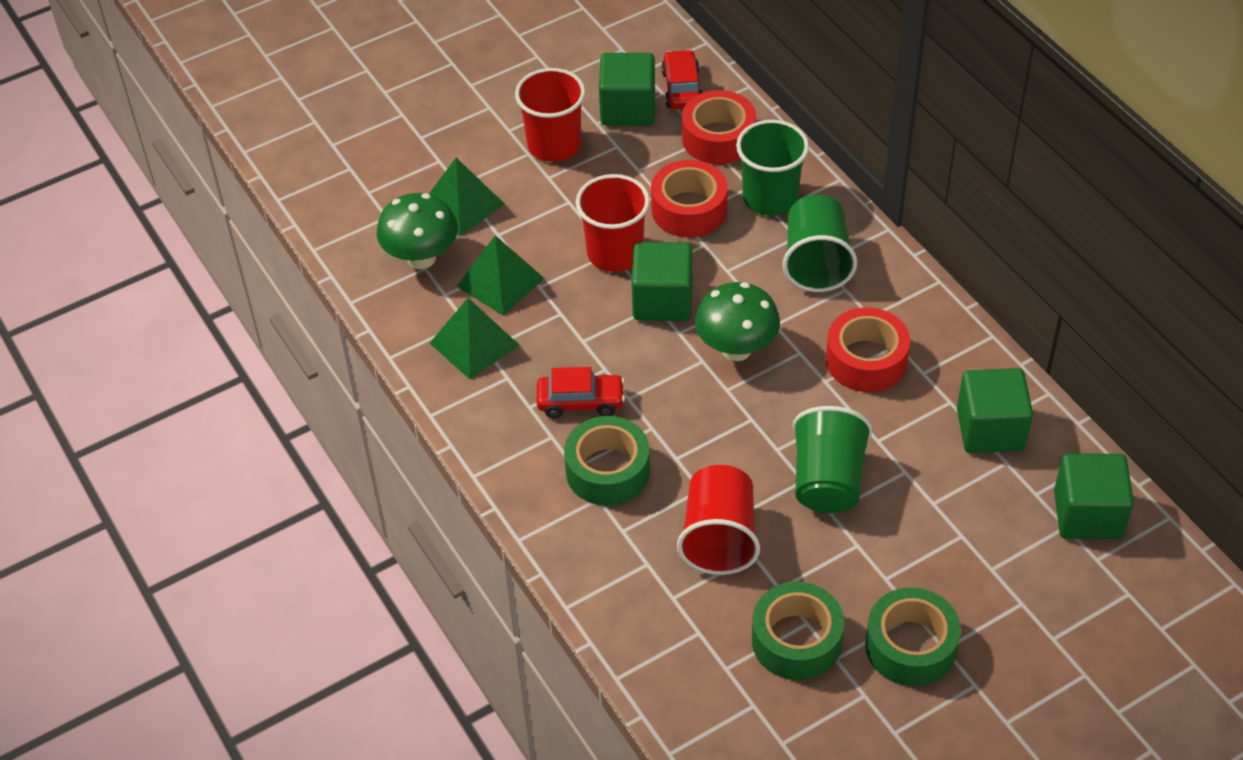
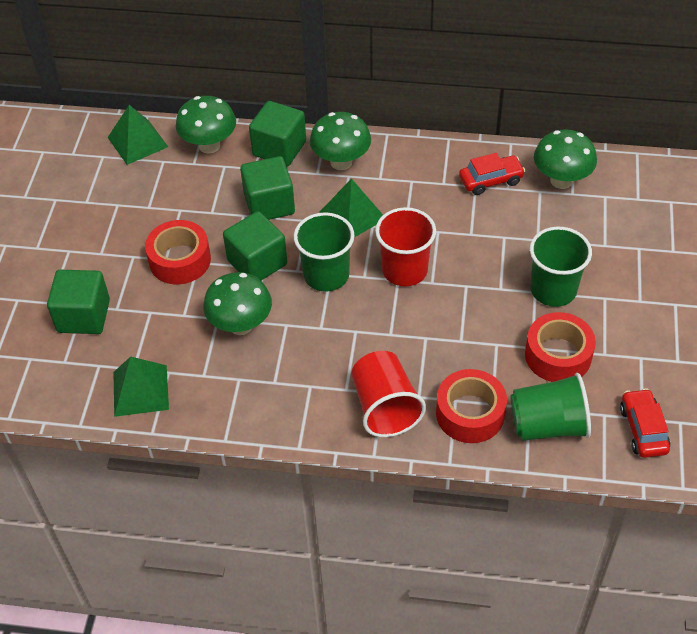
green mushroom: 2 -> 4
green tape: 3 -> 0
red cup: 3 -> 2

